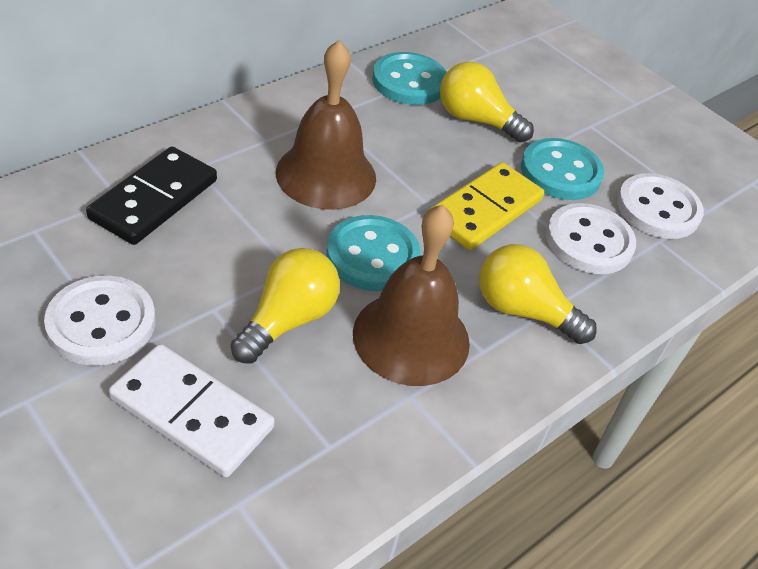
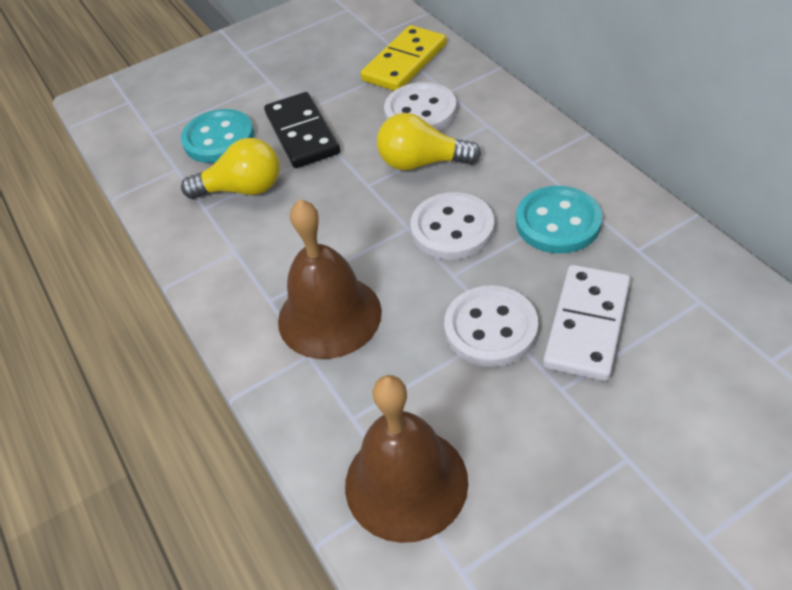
turquoise button: 3 -> 2
yellow light bulb: 3 -> 2

